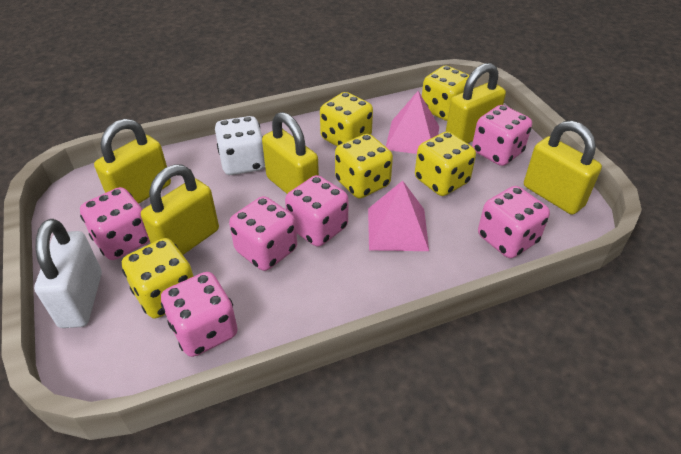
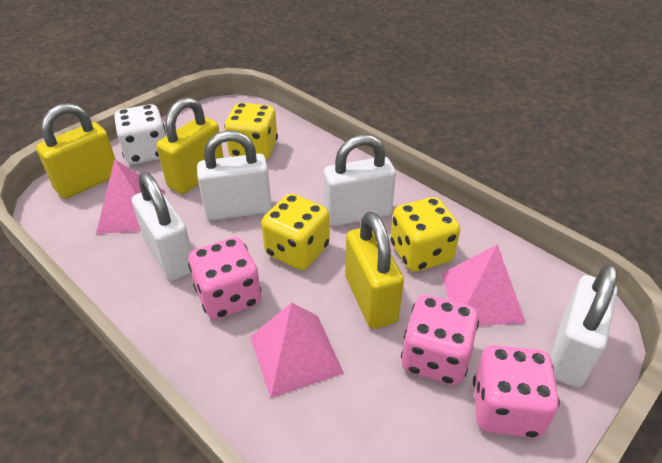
pink dice: 6 -> 3
pink pyramid: 2 -> 3
white padlock: 1 -> 4
yellow dice: 5 -> 3
yellow padlock: 5 -> 3

